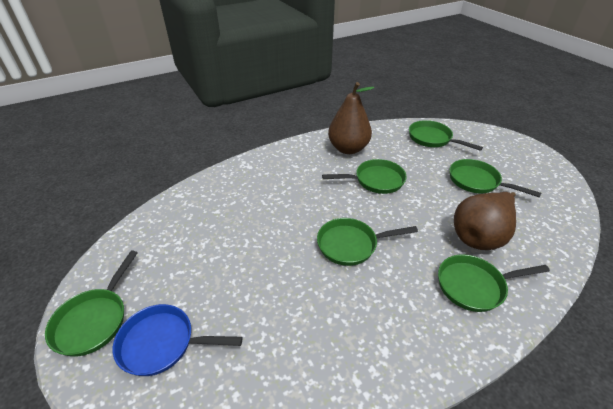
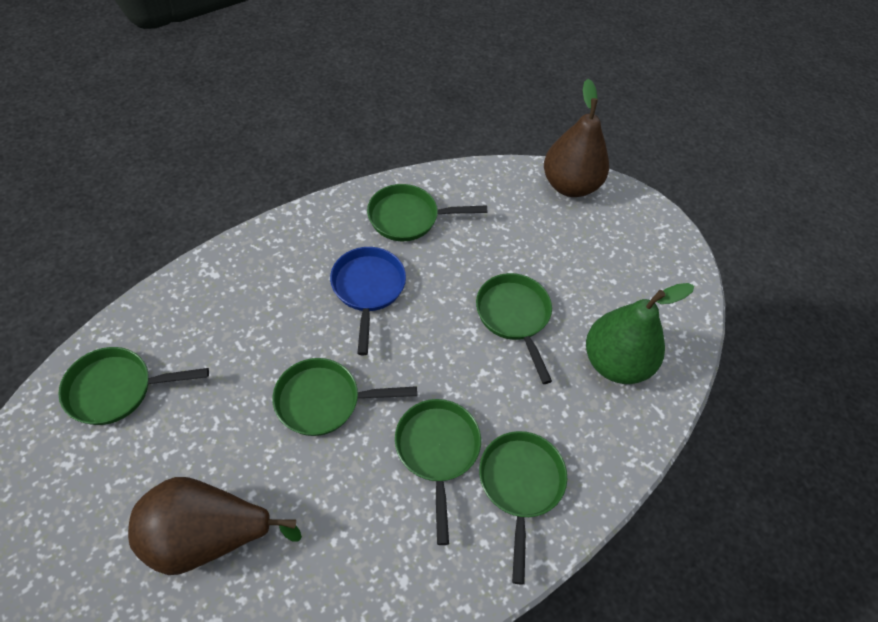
green pear: 0 -> 1

